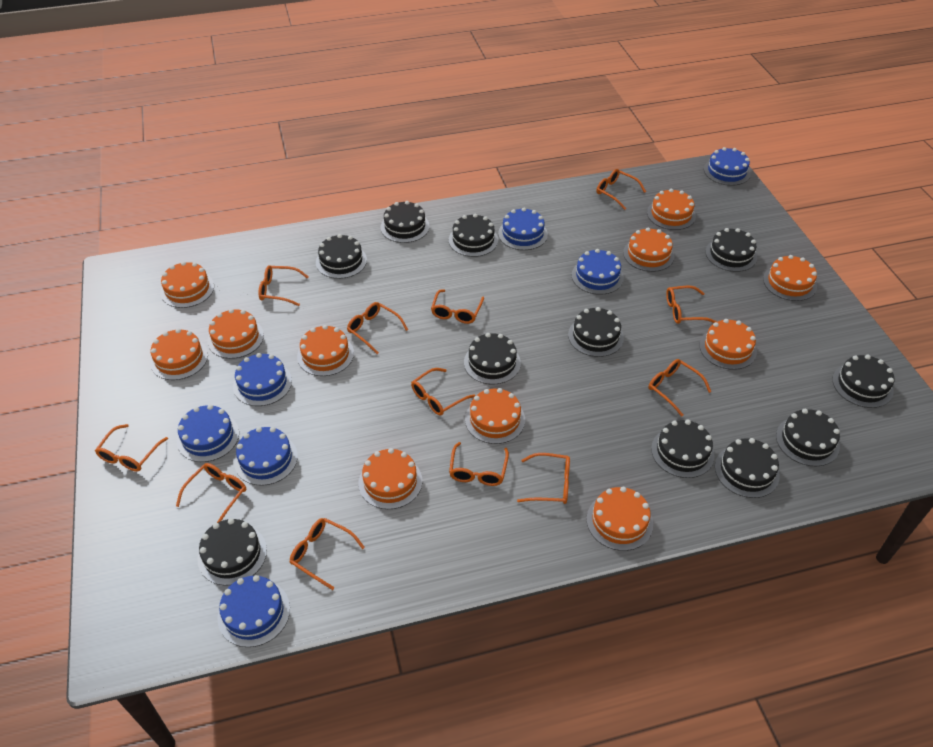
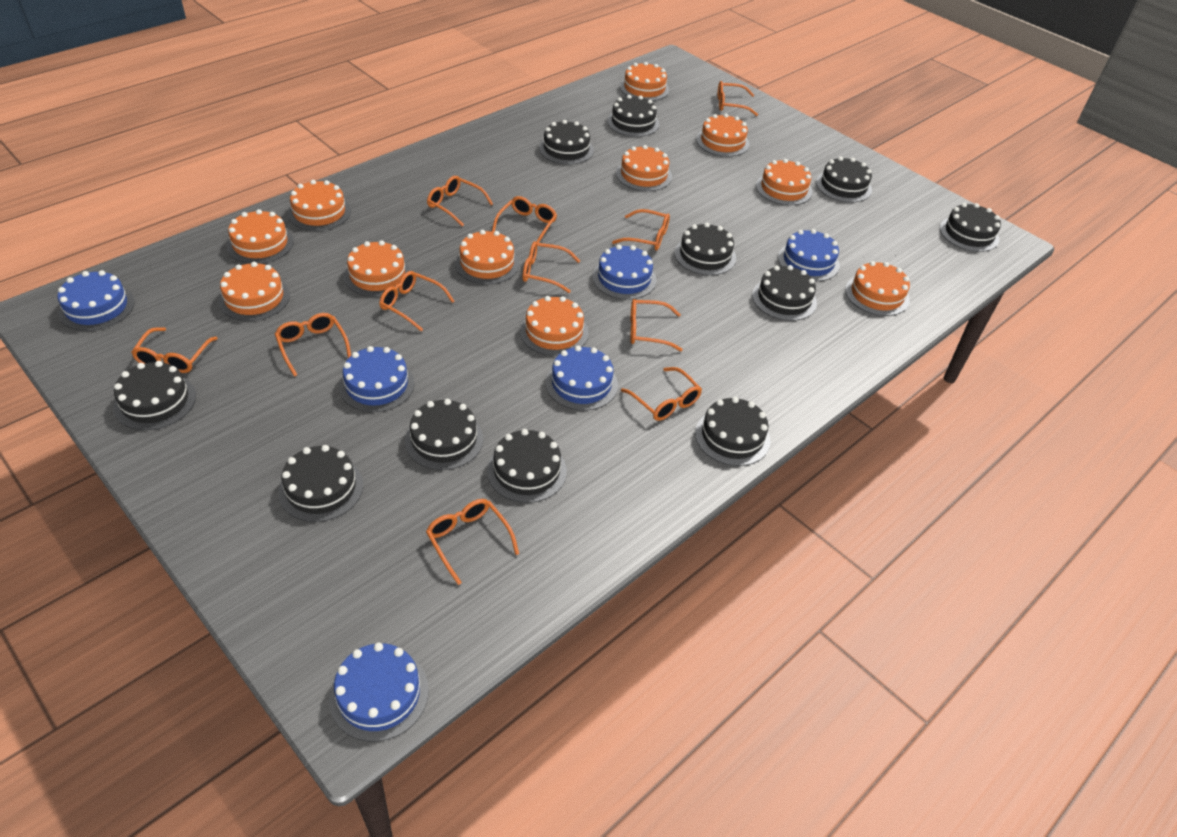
blue cake: 7 -> 6
orange glasses: 12 -> 11

